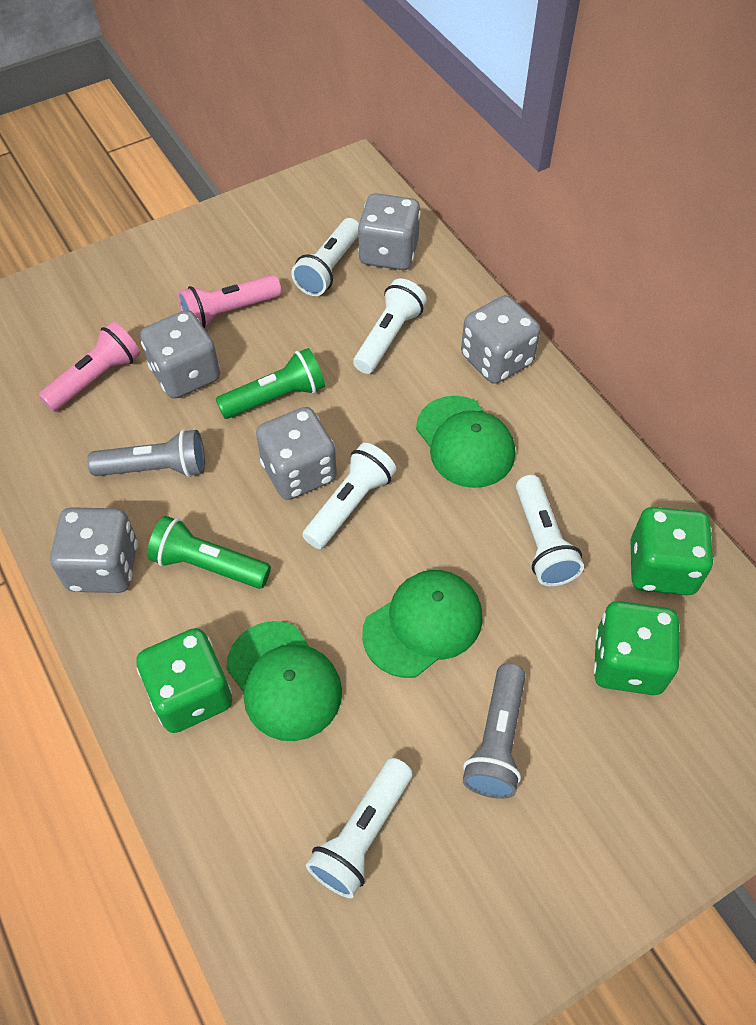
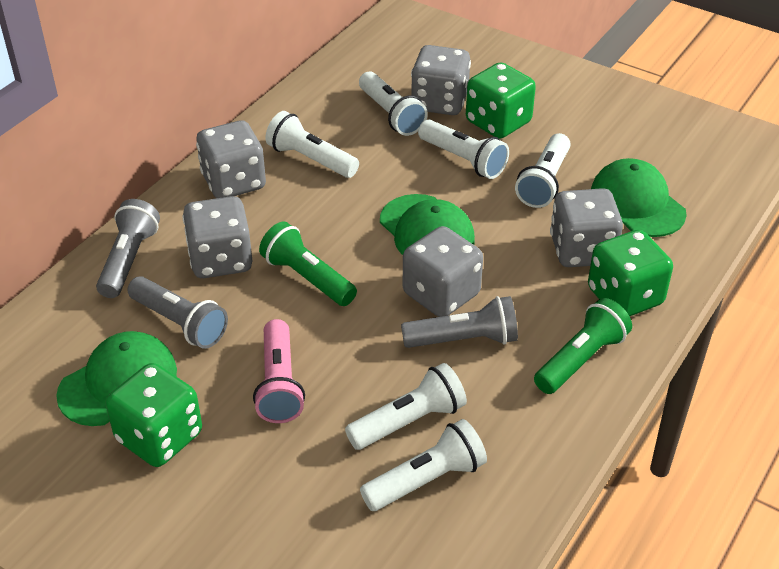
grey flashlight: 2 -> 3
pink flashlight: 2 -> 1
white flashlight: 5 -> 6

